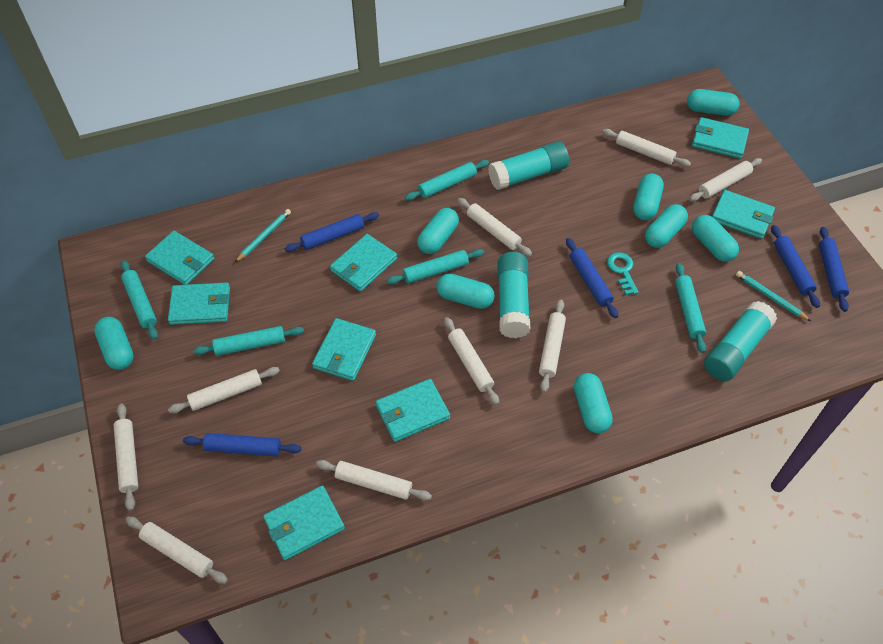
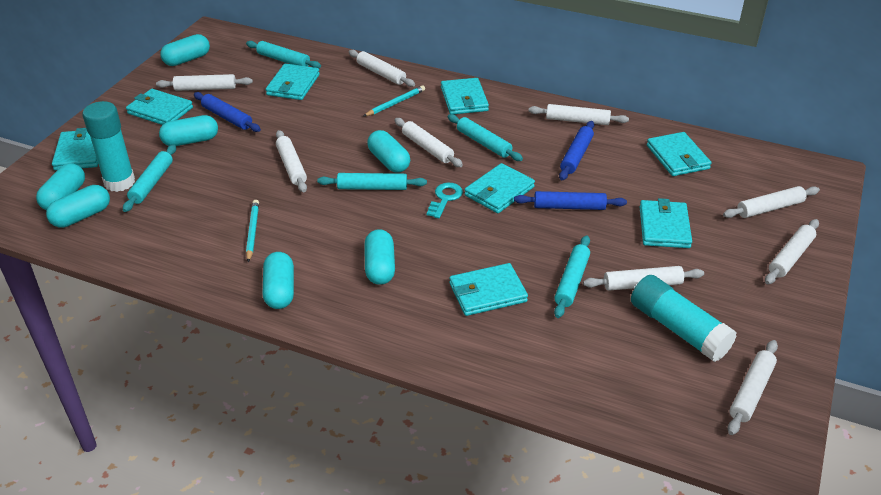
blue rolling pin: 5 -> 3
turquoise capsule: 8 -> 7
turquoise glue stick: 3 -> 2

